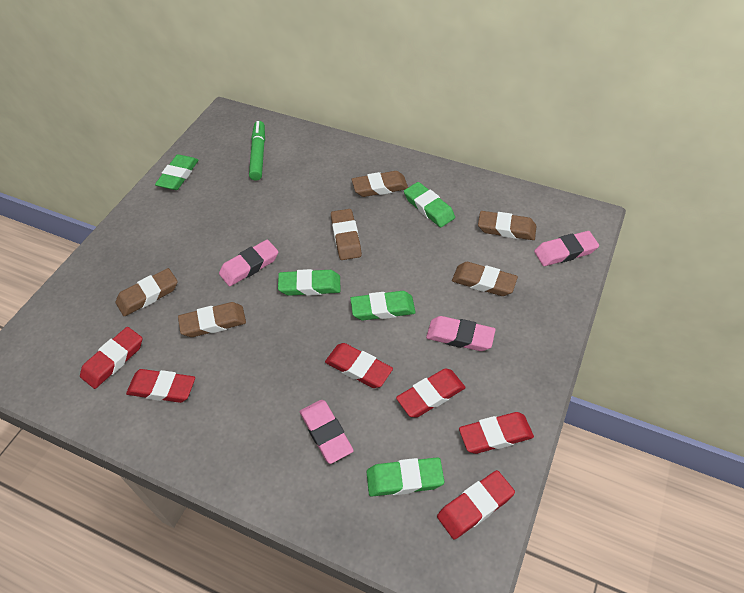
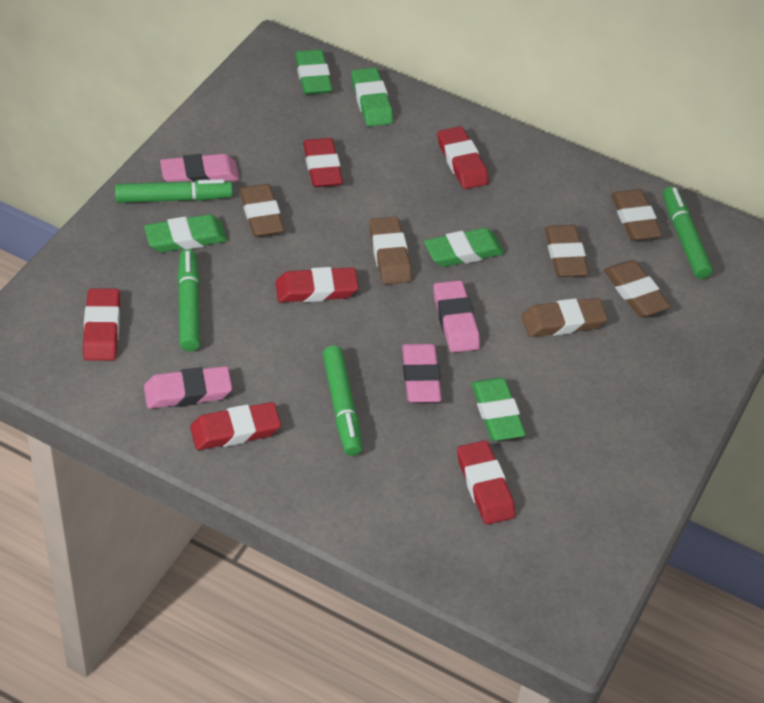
green marker: 1 -> 4

